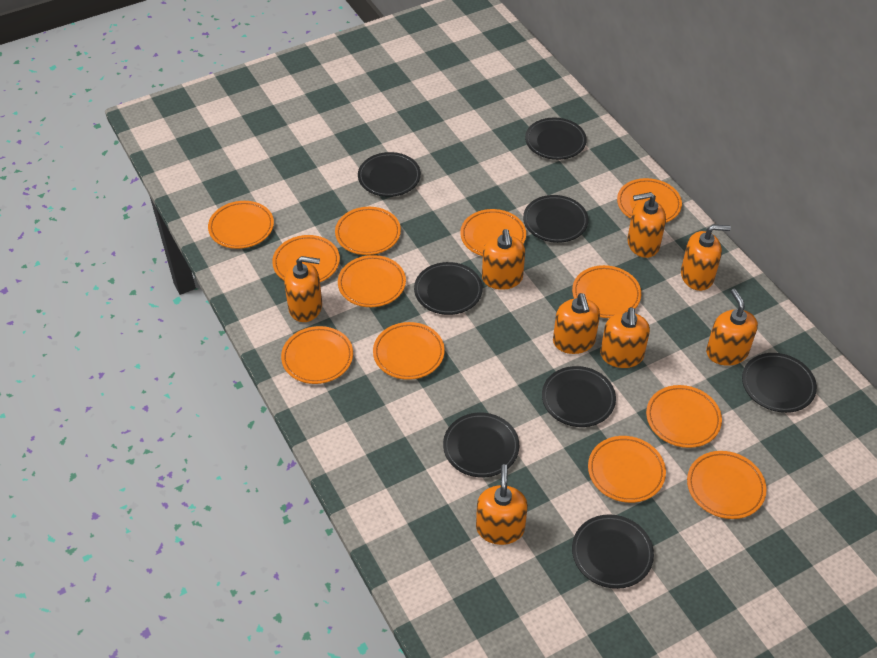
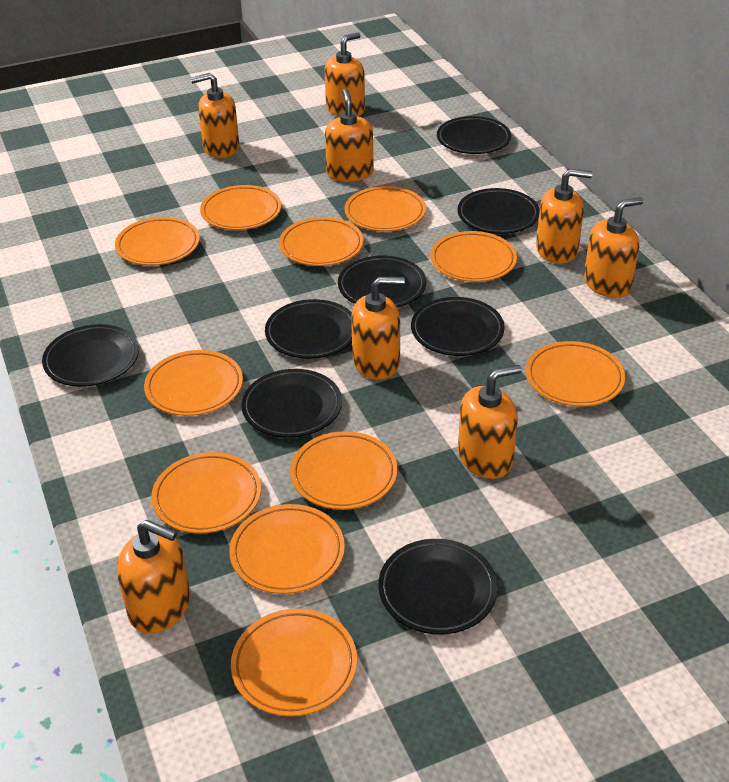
orange plate: 12 -> 11

